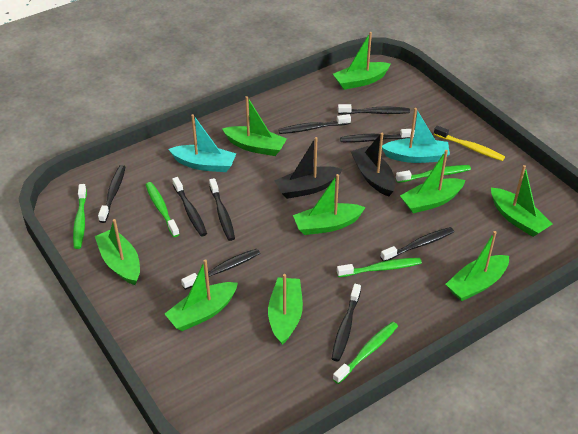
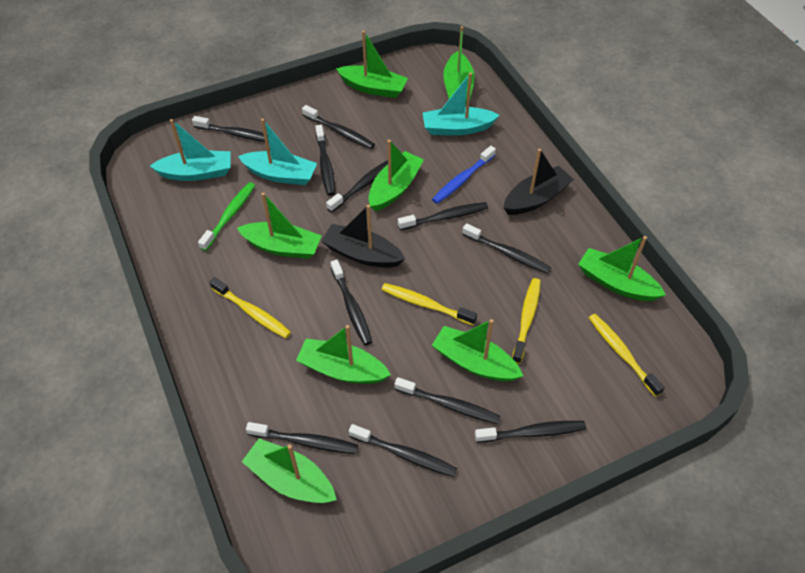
black toothbrush: 9 -> 11
blue toothbrush: 0 -> 1
green boat: 9 -> 8
green toothbrush: 5 -> 1
turquoise boat: 2 -> 3
yellow toothbrush: 1 -> 4

